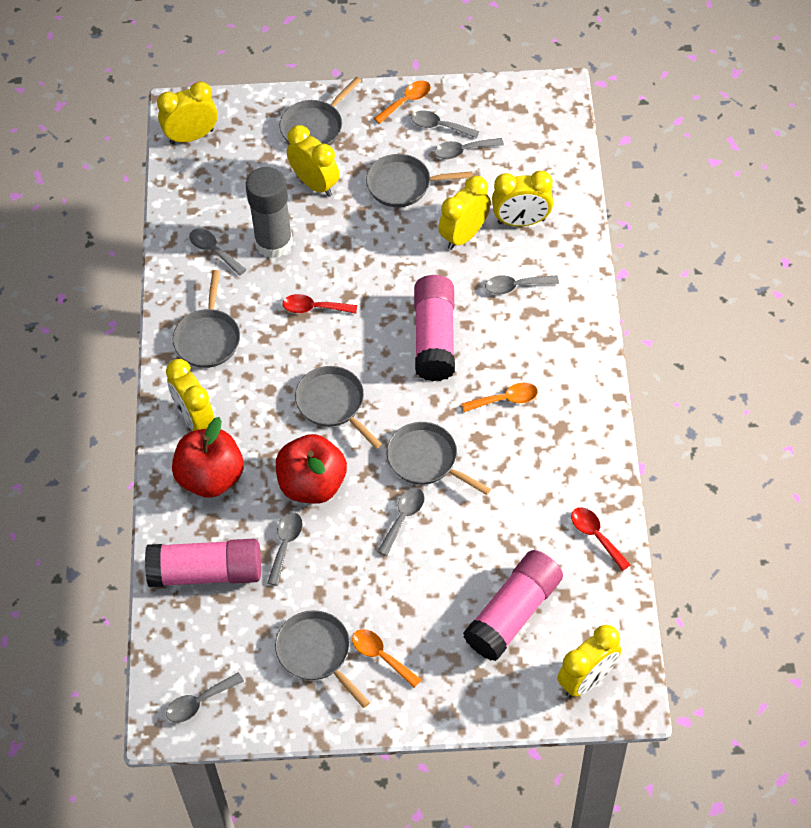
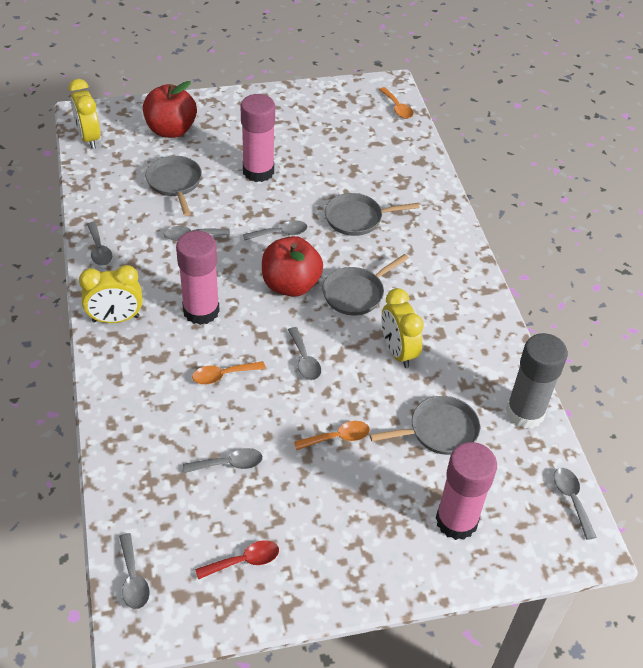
grey pan: 6 -> 4
red spoon: 2 -> 1
yellow clock: 6 -> 3

